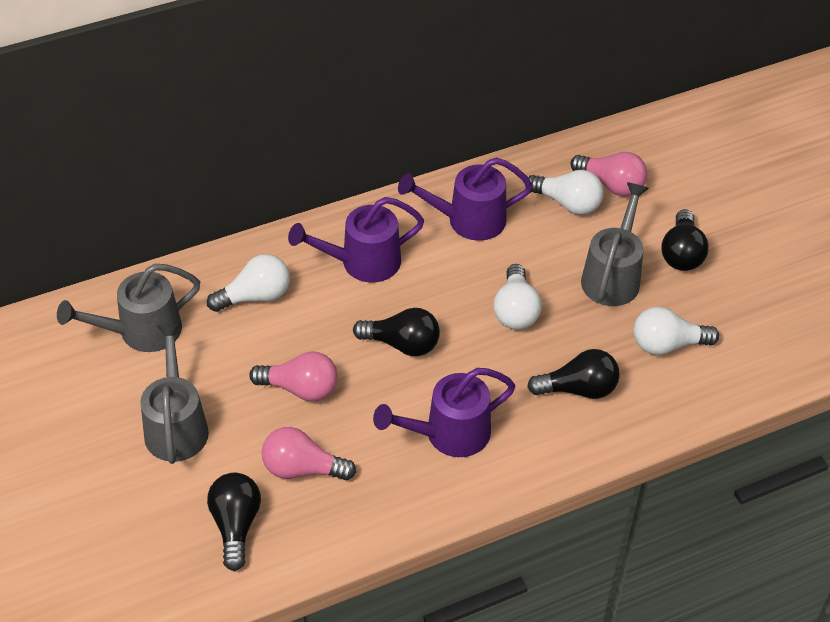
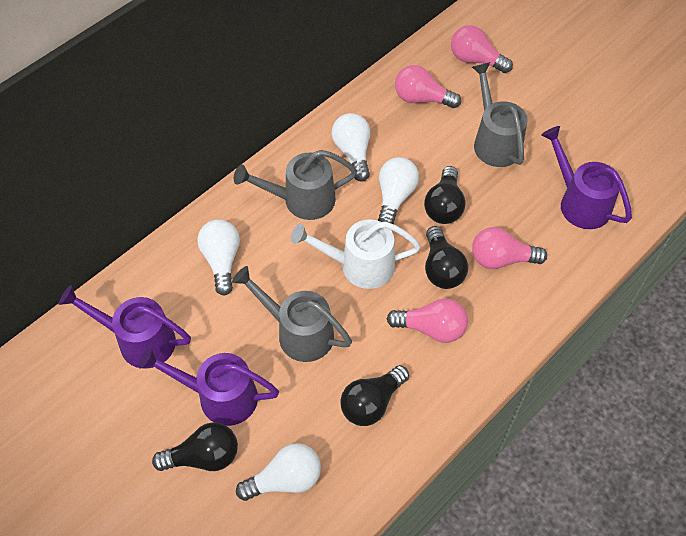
pink light bulb: 3 -> 4
white watering can: 0 -> 1

